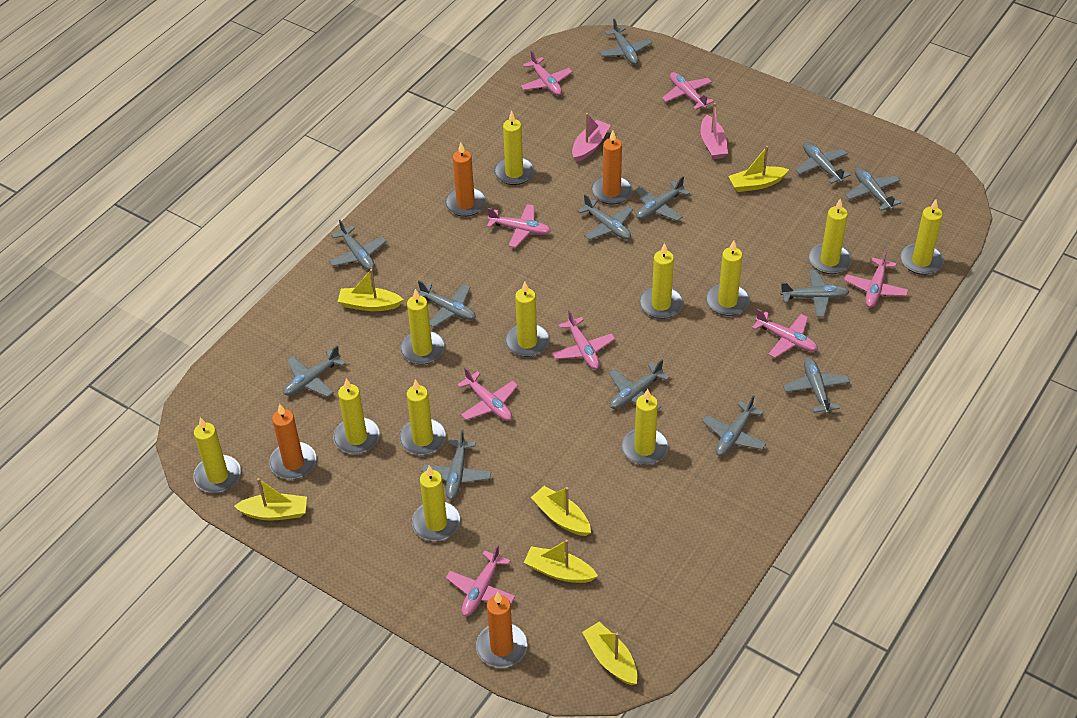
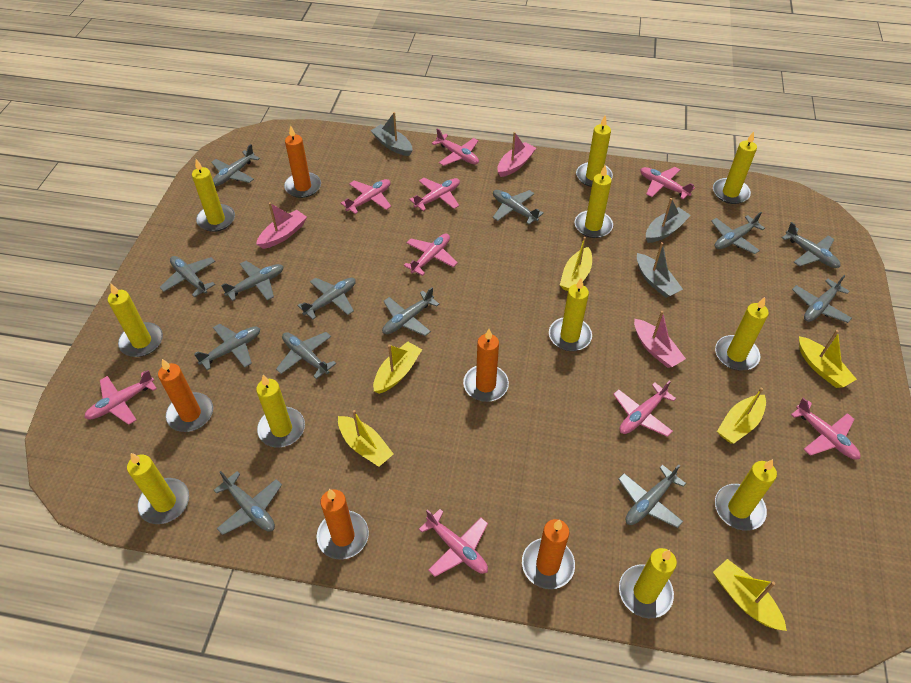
grey boat: 0 -> 3
orange candle: 4 -> 5
pink boat: 2 -> 3
pink plane: 8 -> 9
yellow candle: 12 -> 11

